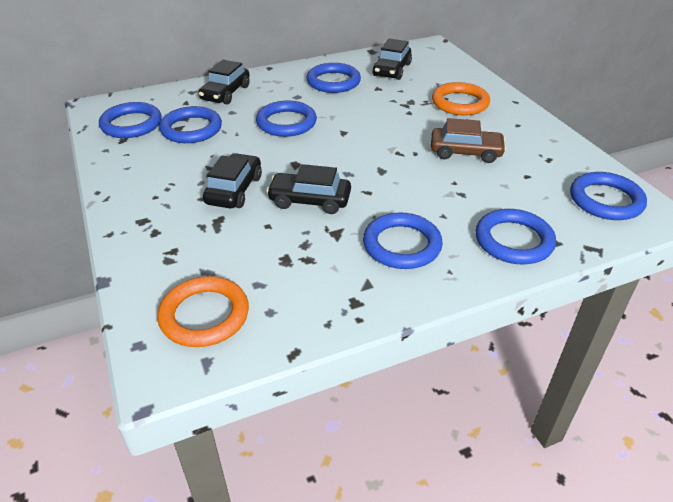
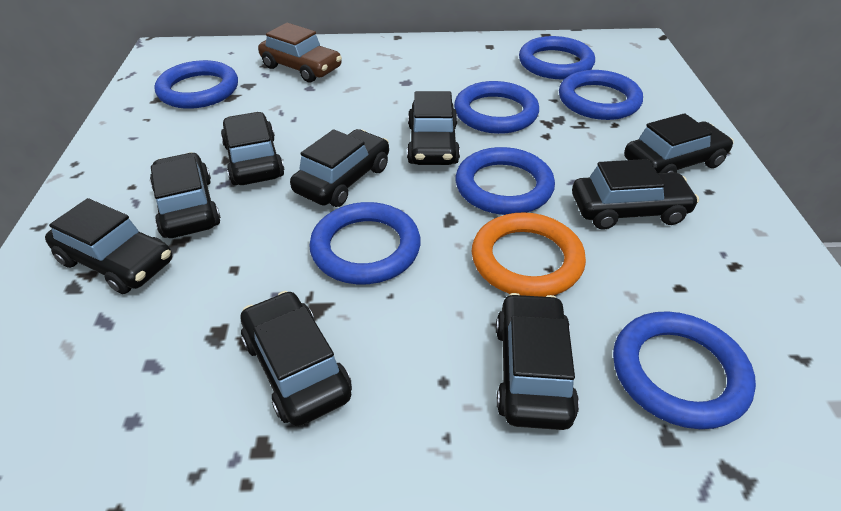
black car: 4 -> 9
orange ring: 2 -> 1

